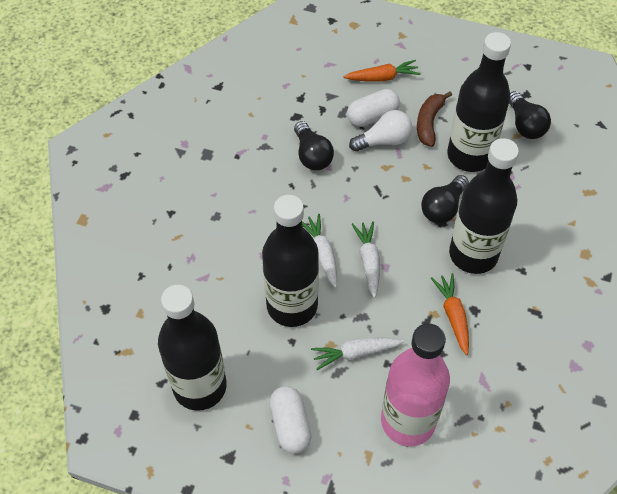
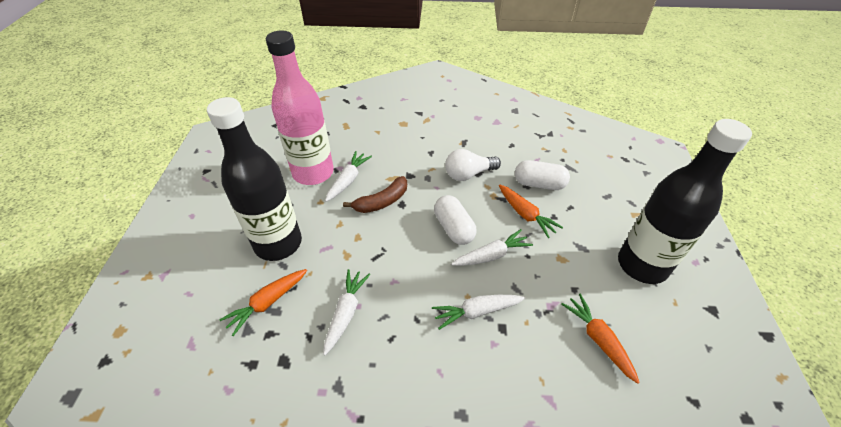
black bottle: 4 -> 2
black light bulb: 3 -> 0
orange carrot: 2 -> 3
white carrot: 3 -> 4

